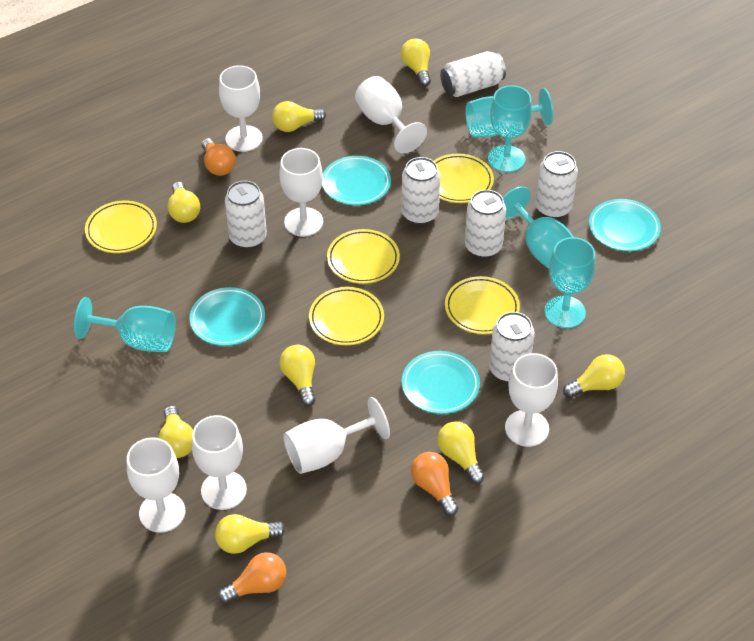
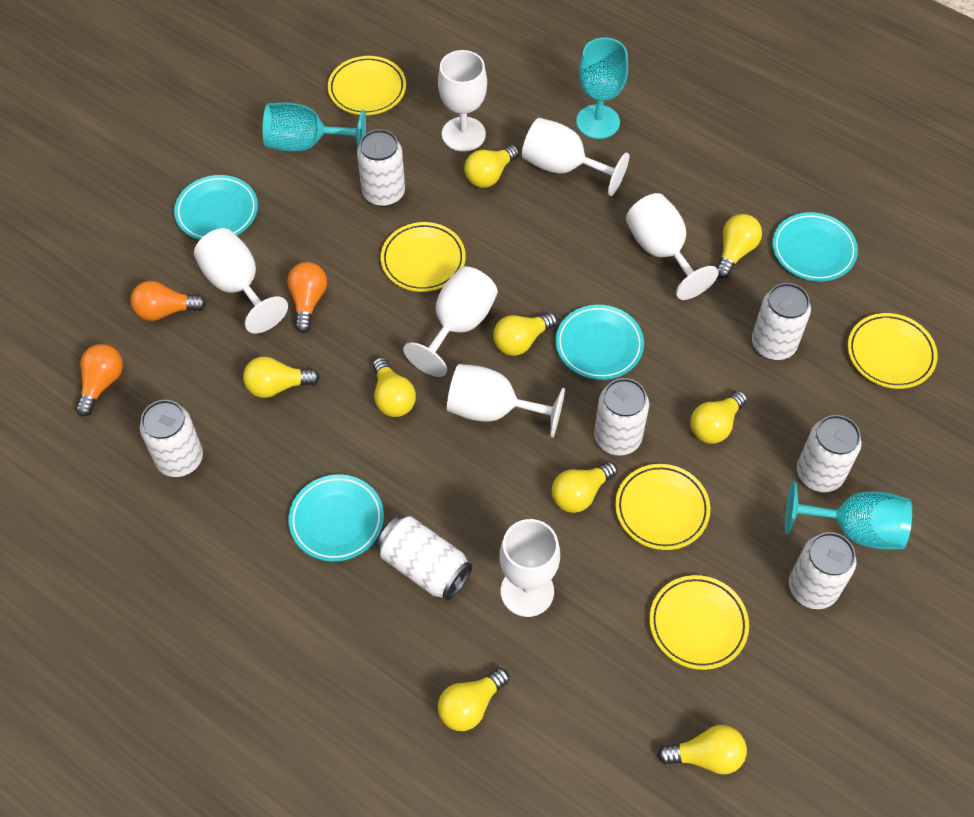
turquoise goblet: 5 -> 3
white can: 6 -> 7
yellow light bulb: 8 -> 9

